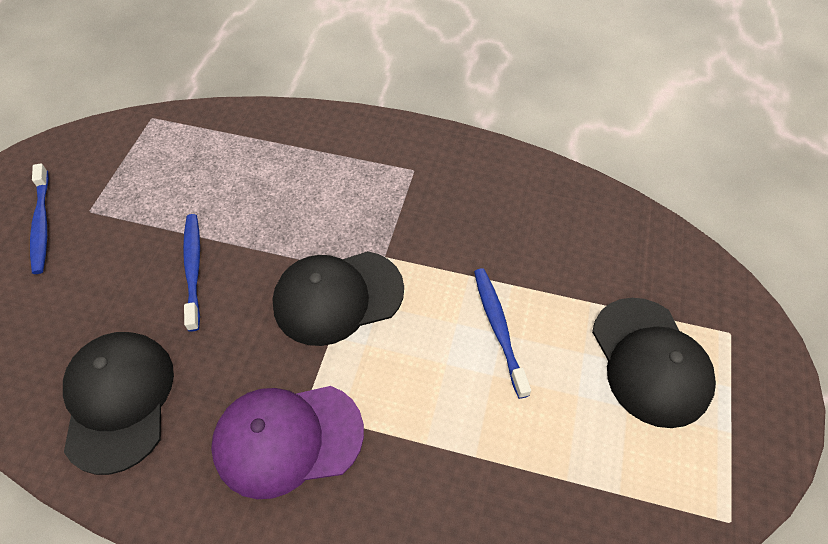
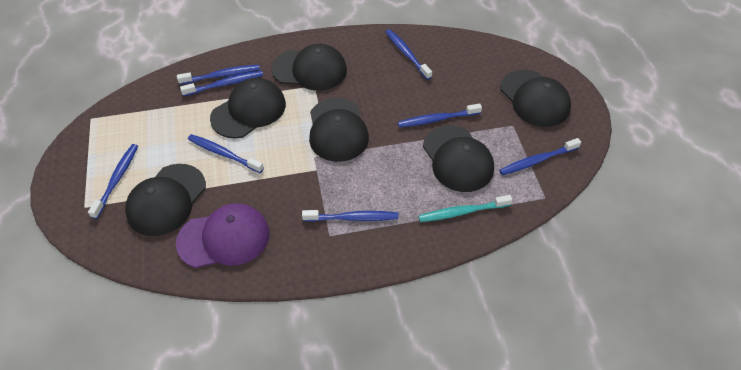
black cap: 3 -> 6
blue toothbrush: 3 -> 8
turquoise toothbrush: 0 -> 1

